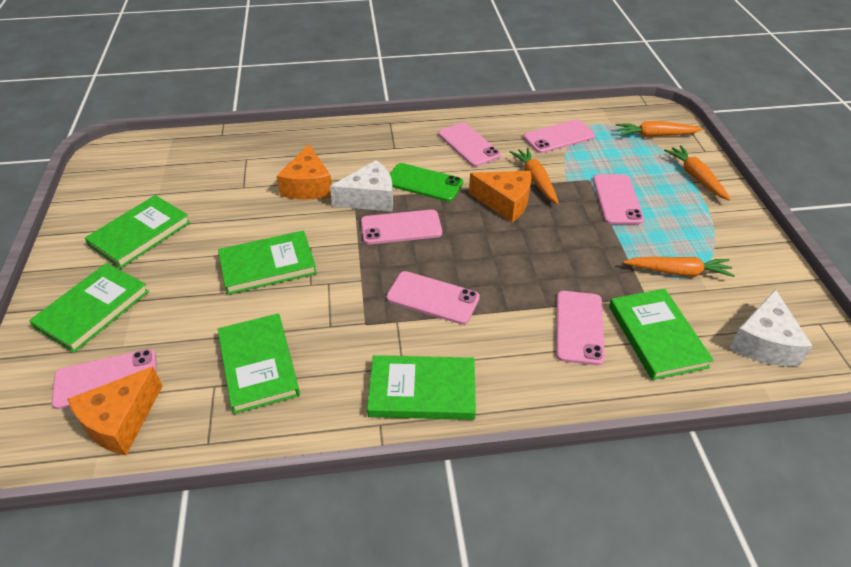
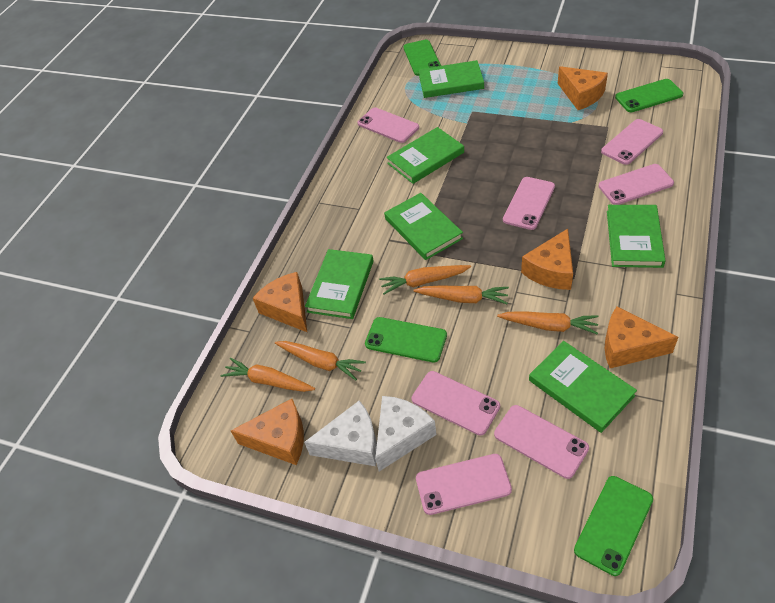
green phone: 1 -> 4
orange carrot: 4 -> 5
orange cheese: 3 -> 5

